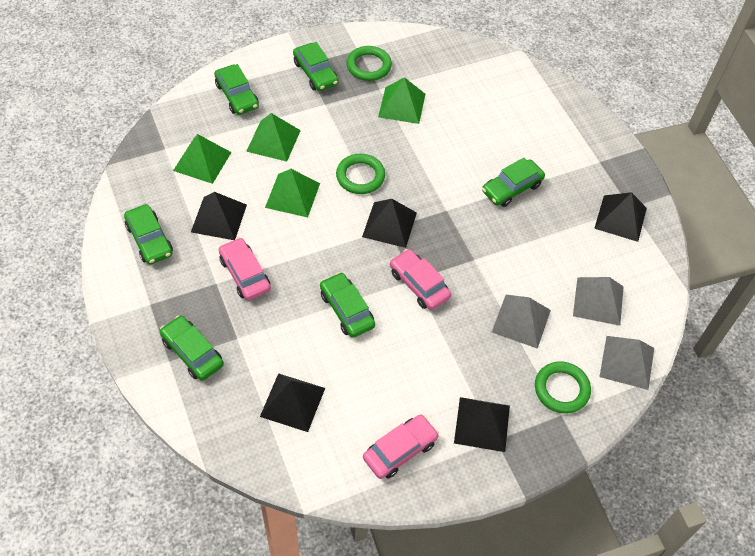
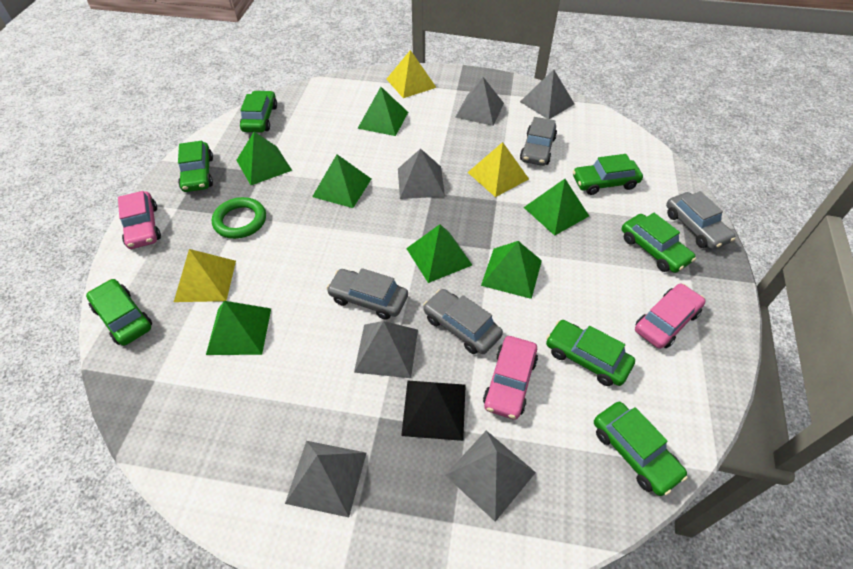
black pyramid: 5 -> 1
green car: 6 -> 7
green pyramid: 4 -> 7
green ring: 3 -> 1
grey car: 0 -> 4
grey pyramid: 3 -> 6
yellow pyramid: 0 -> 3

